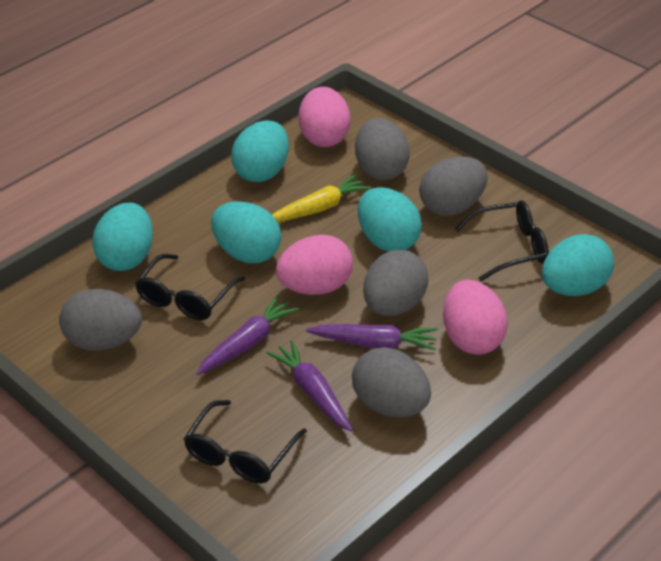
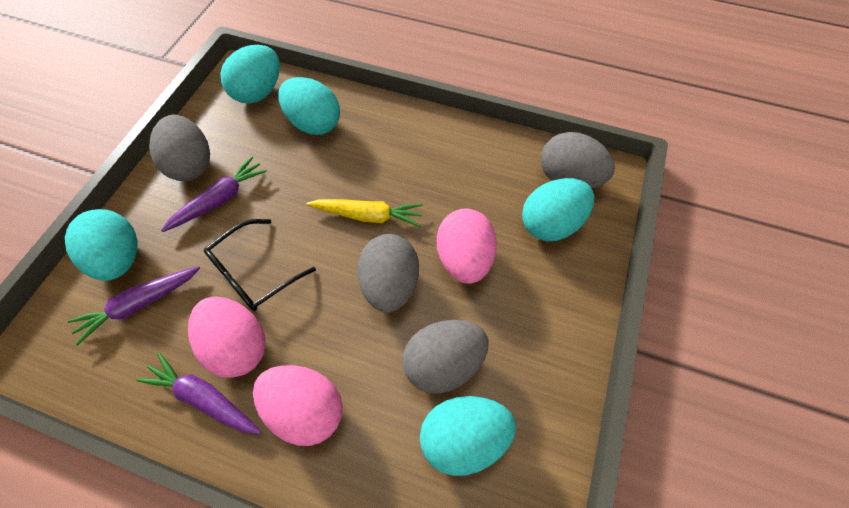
black glasses: 3 -> 1
grey egg: 5 -> 4

